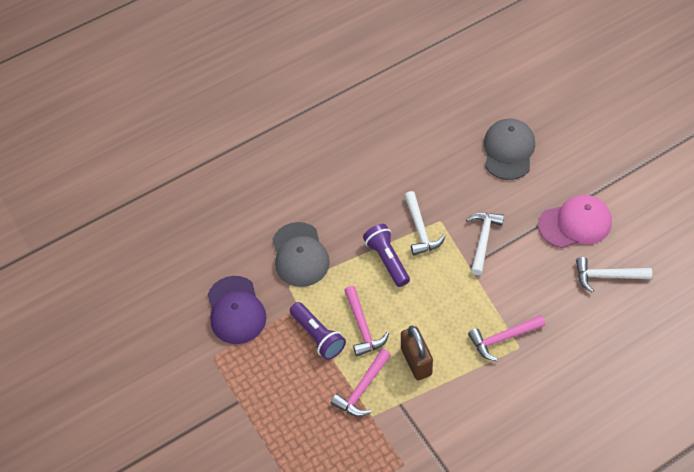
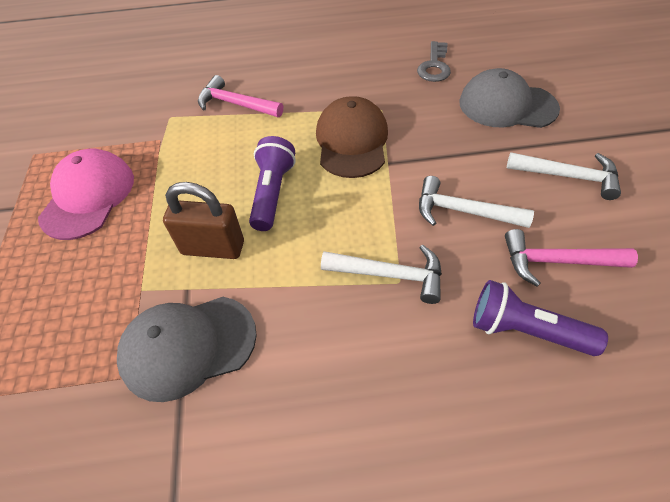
brown cap: 0 -> 1
grey key: 0 -> 1
pink hammer: 3 -> 2
purple cap: 1 -> 0

